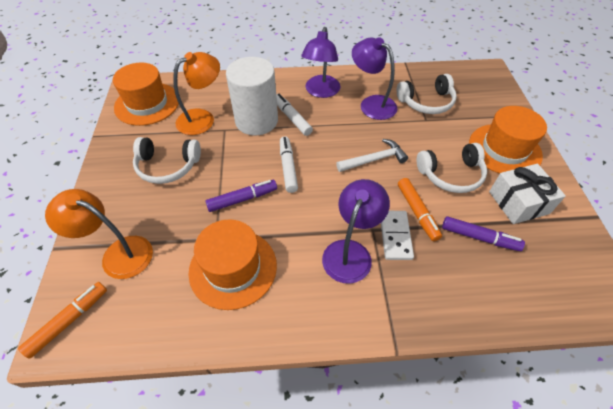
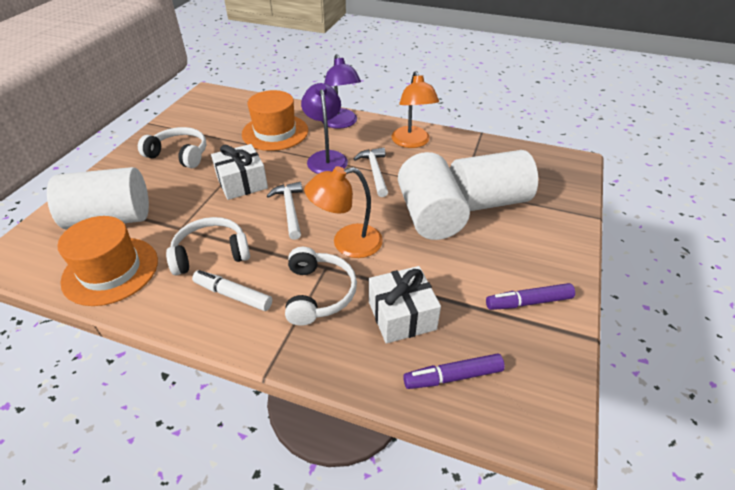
orange hat: 3 -> 2
orange marker: 2 -> 0
purple lamp: 3 -> 2
white cylinder: 1 -> 3
white domino: 1 -> 0
white gift: 1 -> 2
white hammer: 1 -> 2
white marker: 2 -> 1

